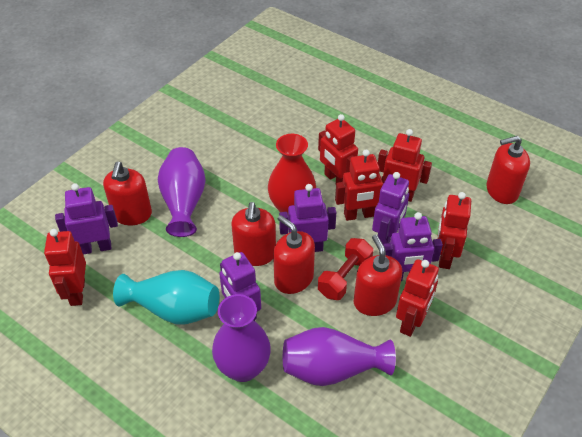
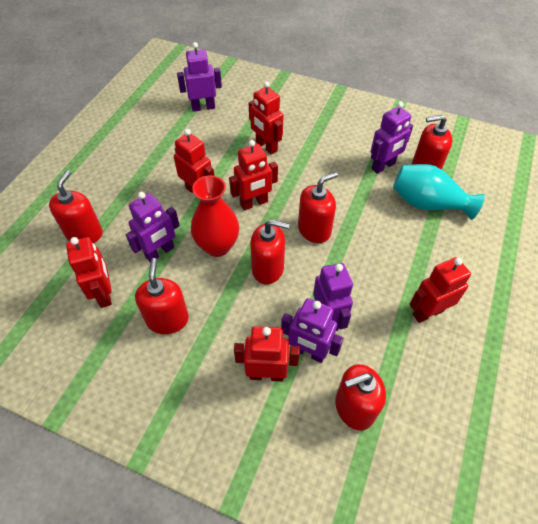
purple vase: 3 -> 0
red dumbbell: 1 -> 0
red soap dispenser: 5 -> 6

